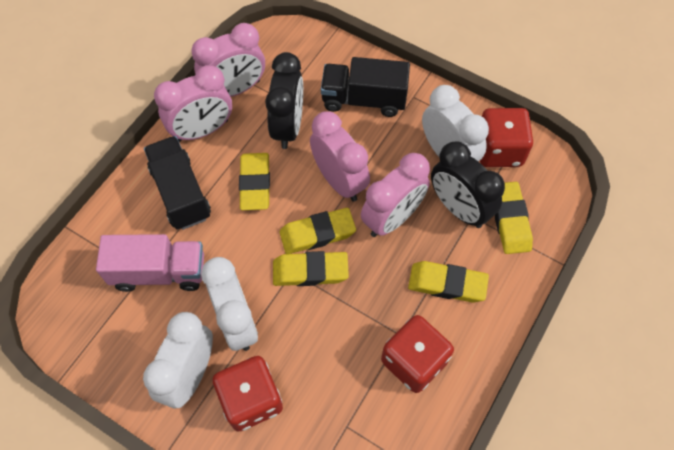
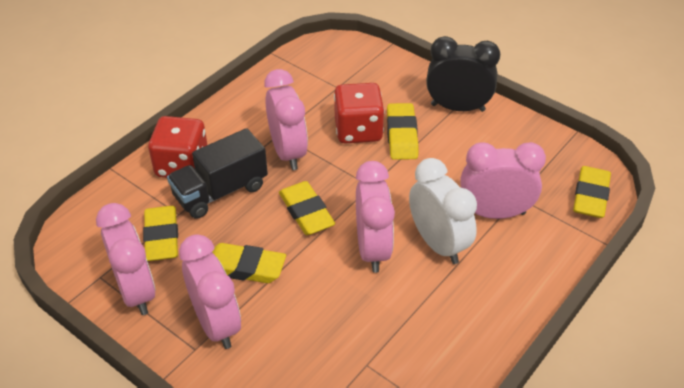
black clock: 2 -> 1
black truck: 2 -> 1
pink clock: 4 -> 5
pink truck: 1 -> 0
red dice: 3 -> 2
white clock: 3 -> 1

